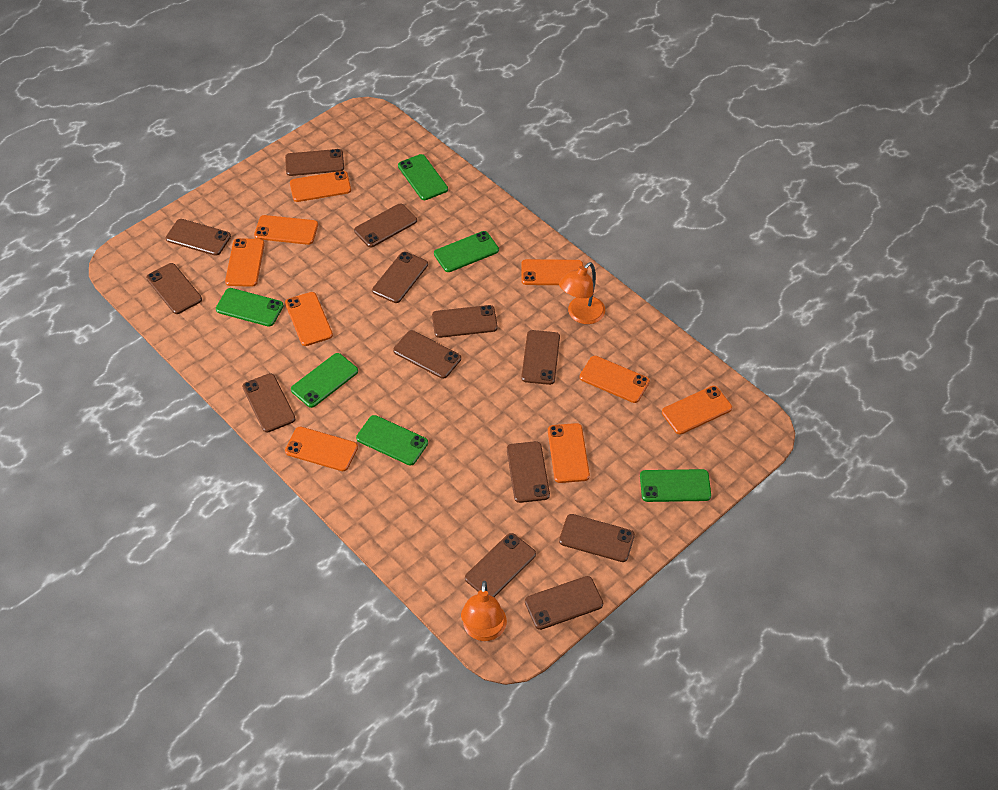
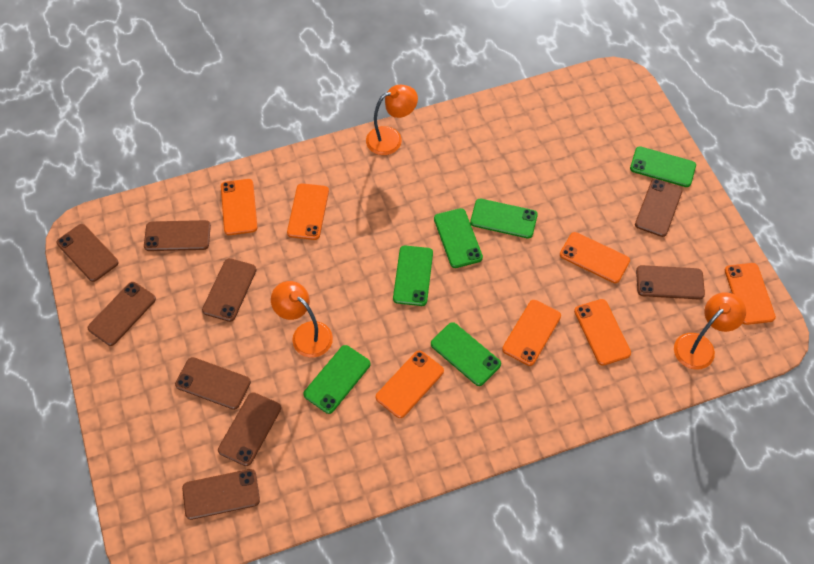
brown phone: 13 -> 9
orange lamp: 2 -> 3
orange phone: 9 -> 7

